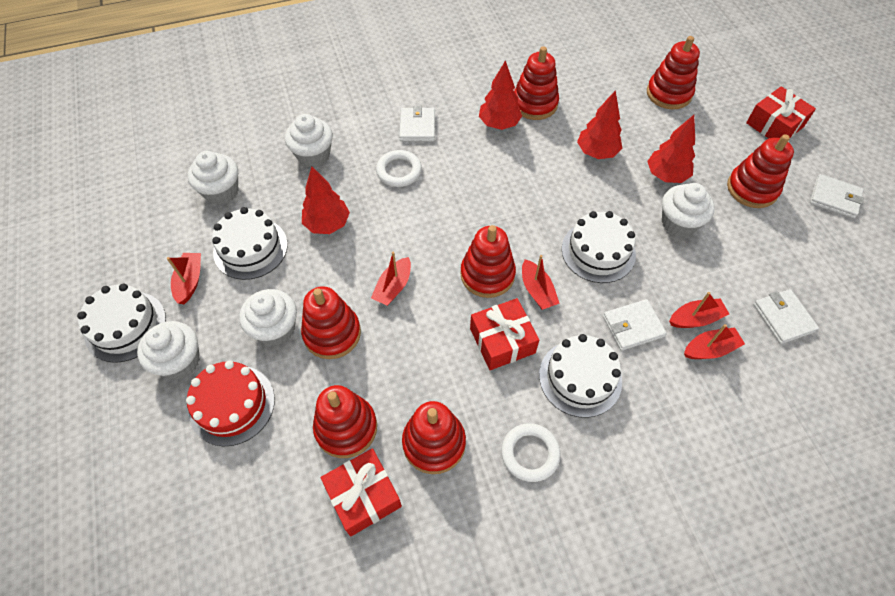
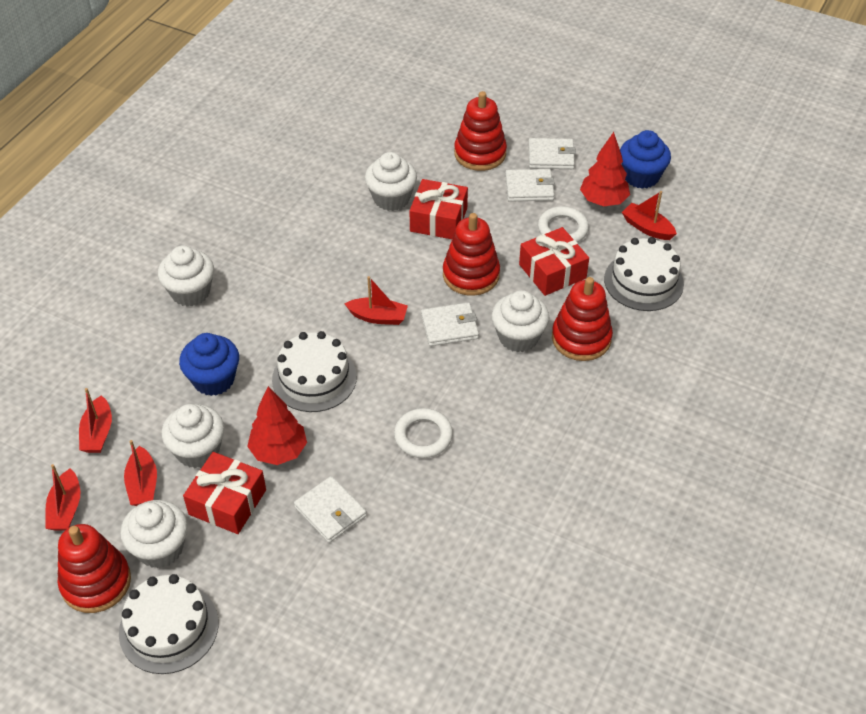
blue cupcake: 0 -> 2
red cake: 1 -> 0
red stacking toy: 7 -> 4
red tree: 4 -> 2
white cake: 4 -> 3

